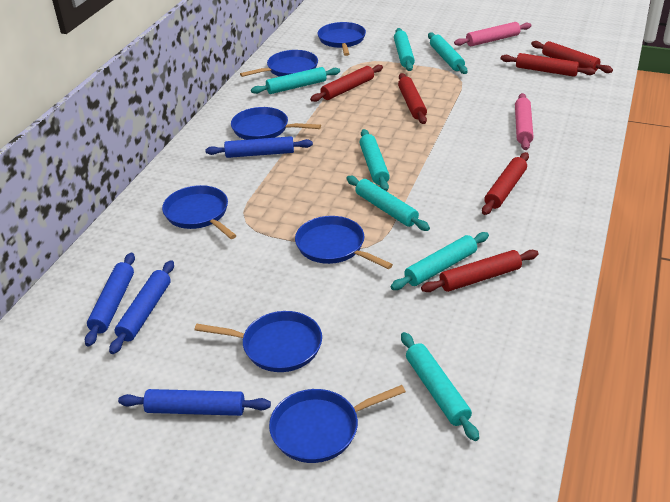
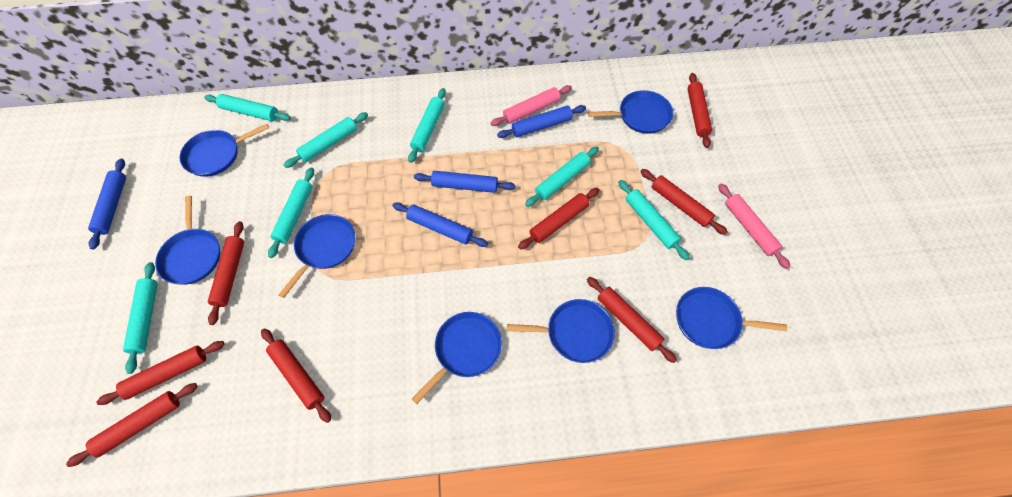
red rolling pin: 6 -> 8

